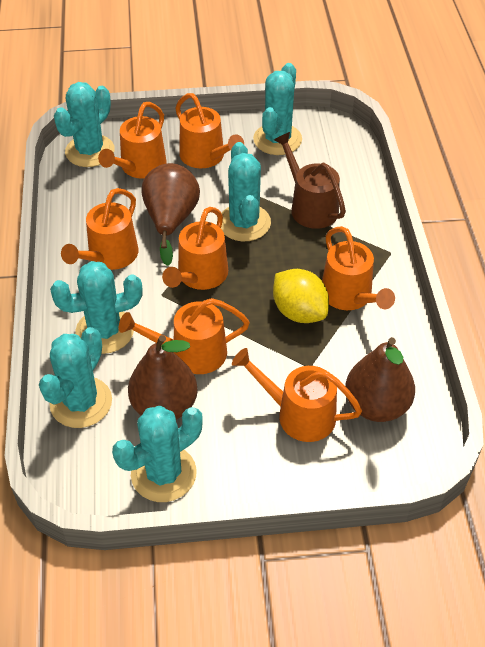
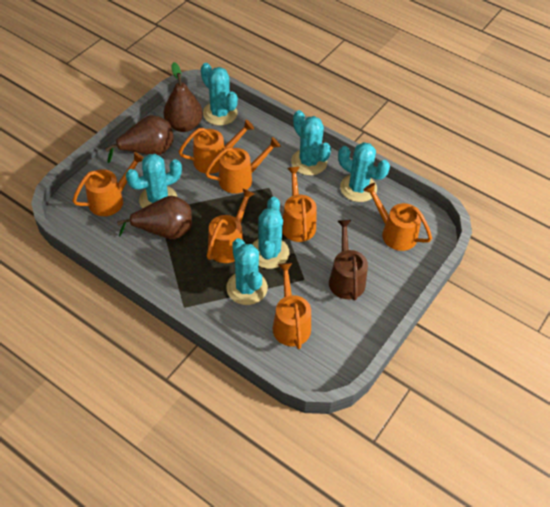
yellow lemon: 1 -> 0

